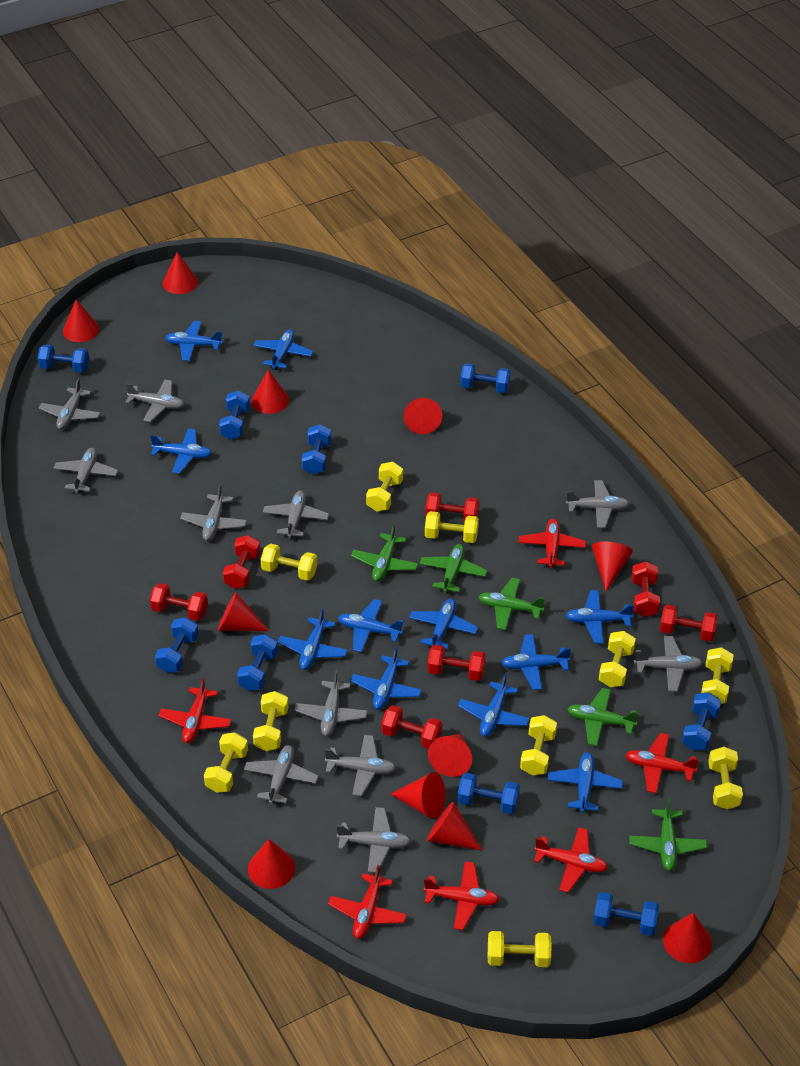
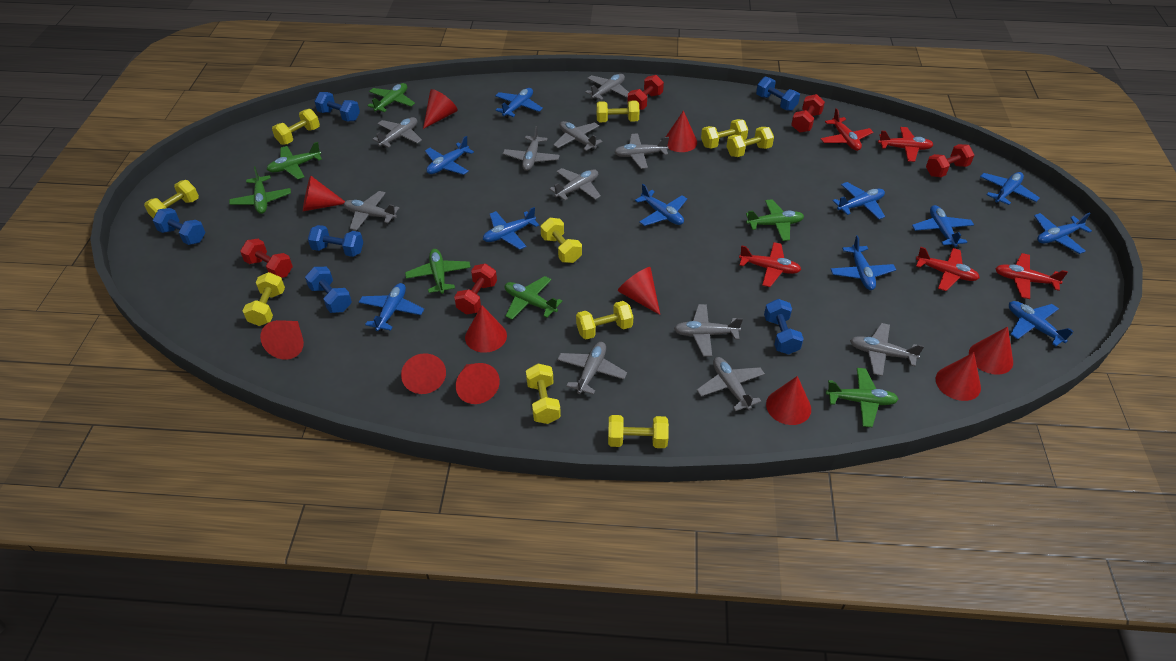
blue dumbbell: 9 -> 6
green plane: 5 -> 7
red dumbbell: 7 -> 5
red plane: 6 -> 5

